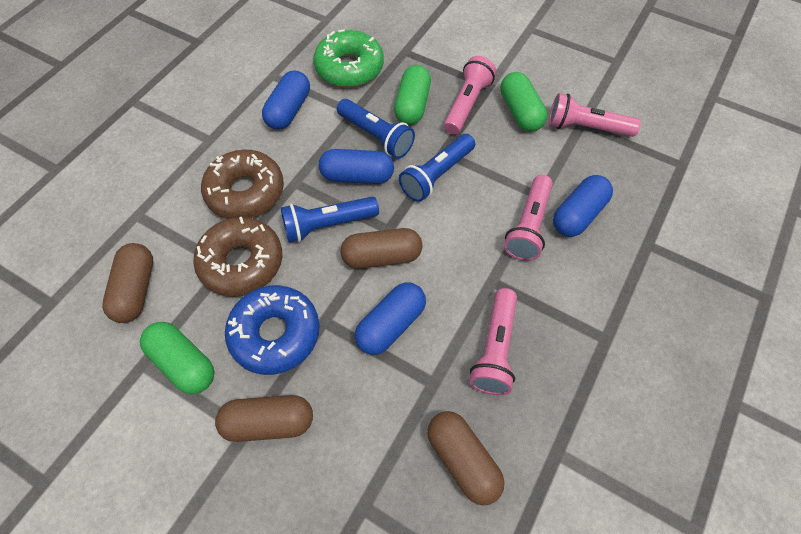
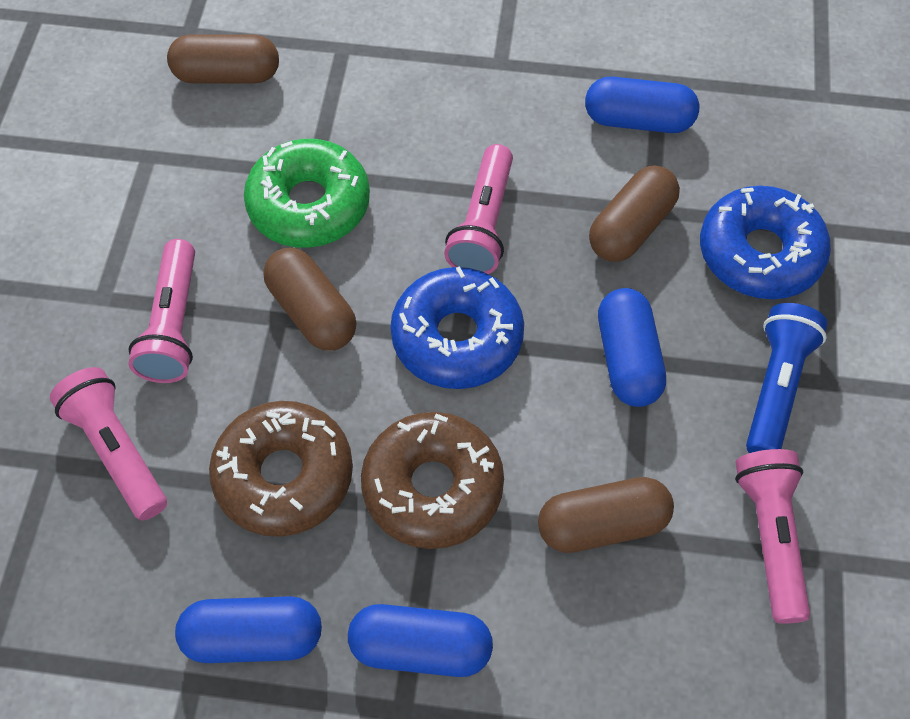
blue donut: 1 -> 2
blue flashlight: 3 -> 1
green capsule: 3 -> 0

